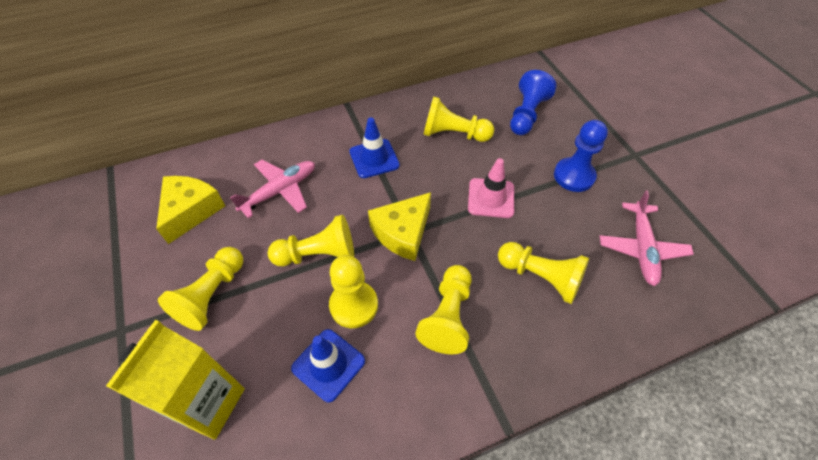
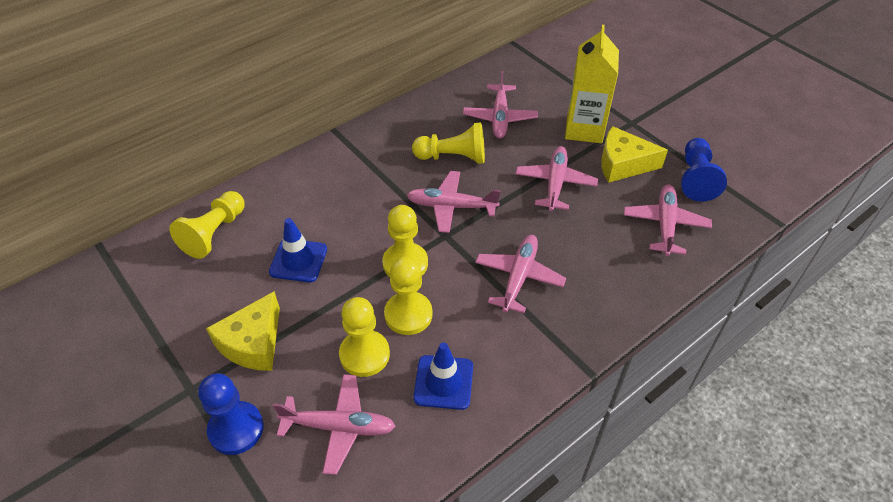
pink plane: 2 -> 6
pink traffic cone: 1 -> 0
yellow pawn: 6 -> 5

